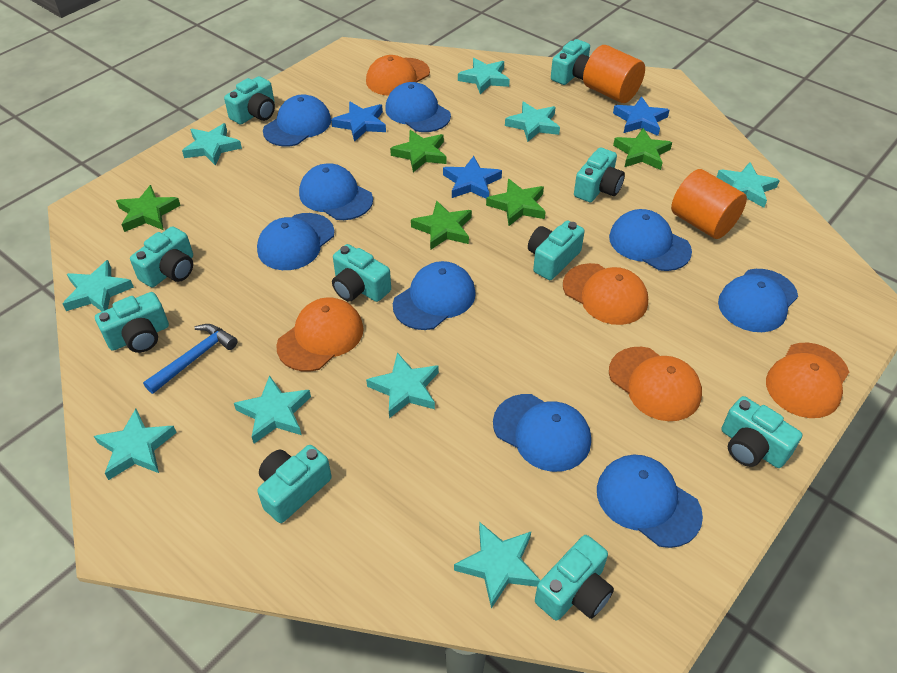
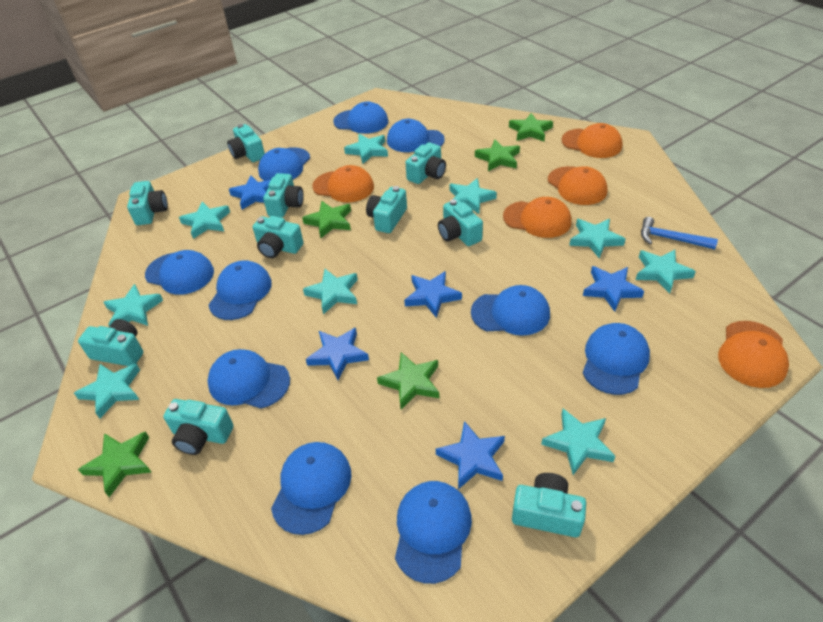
blue cap: 9 -> 10
blue star: 3 -> 5
orange cylinder: 2 -> 0

